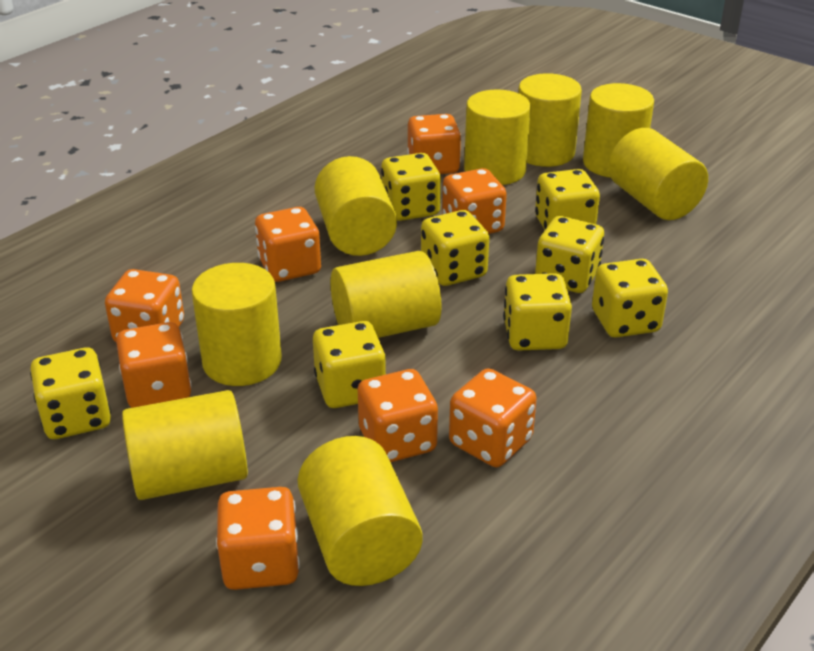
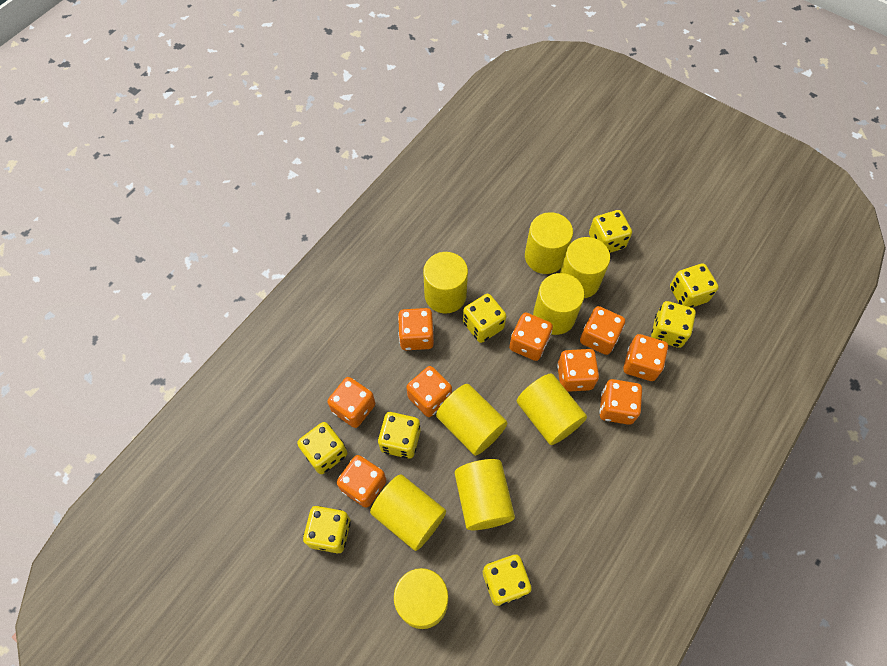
orange dice: 8 -> 9

